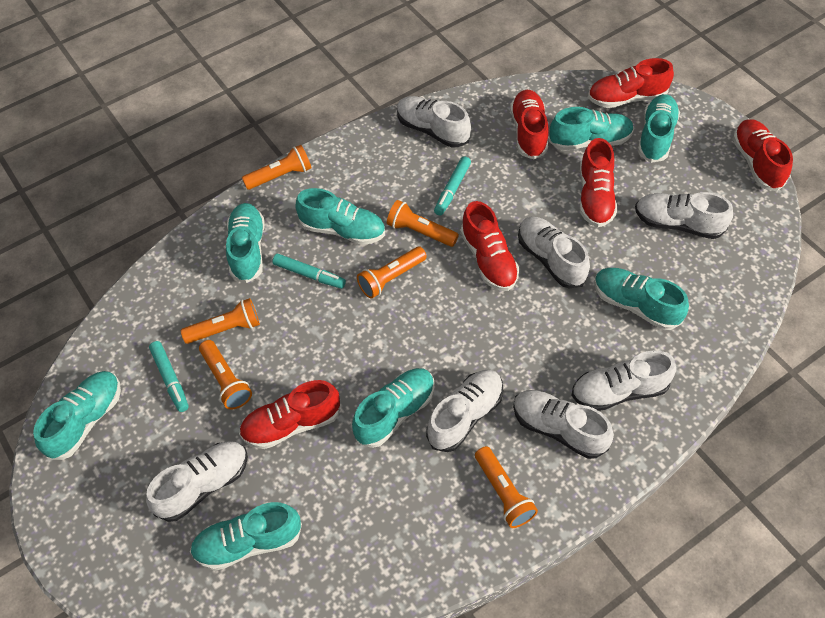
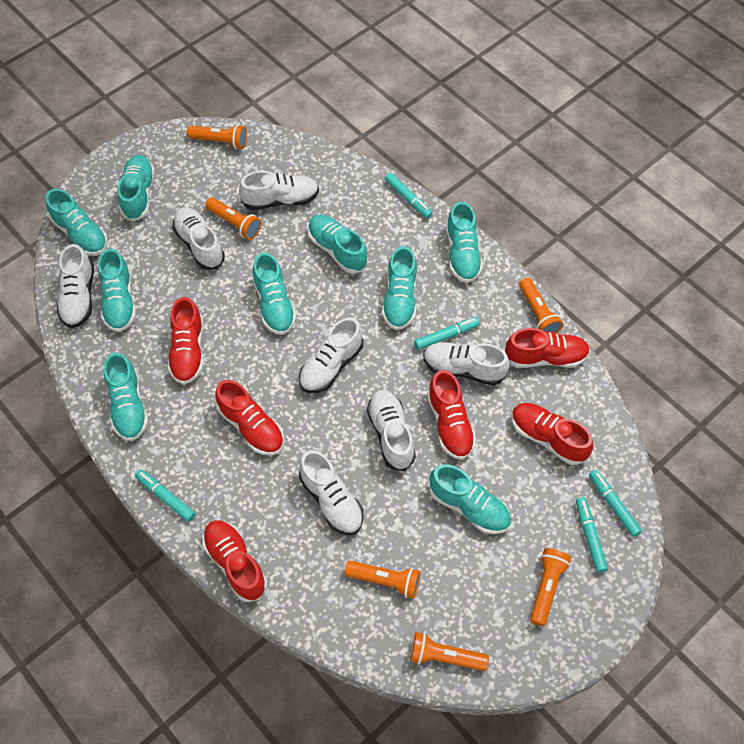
turquoise marker: 3 -> 5
turquoise shoe: 8 -> 9

